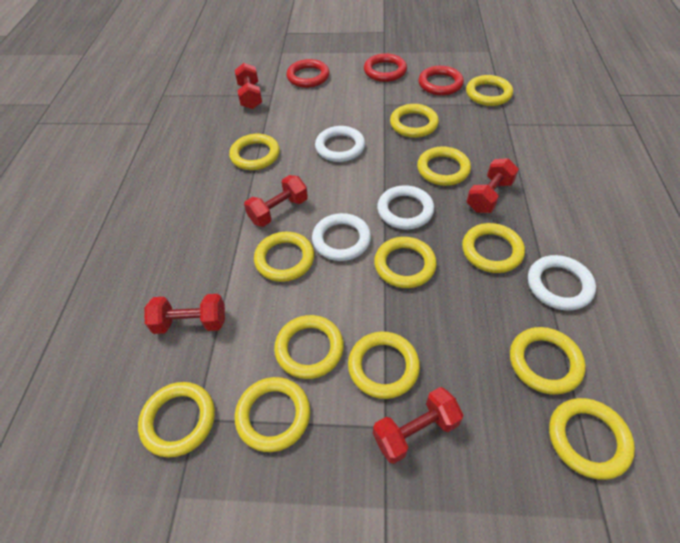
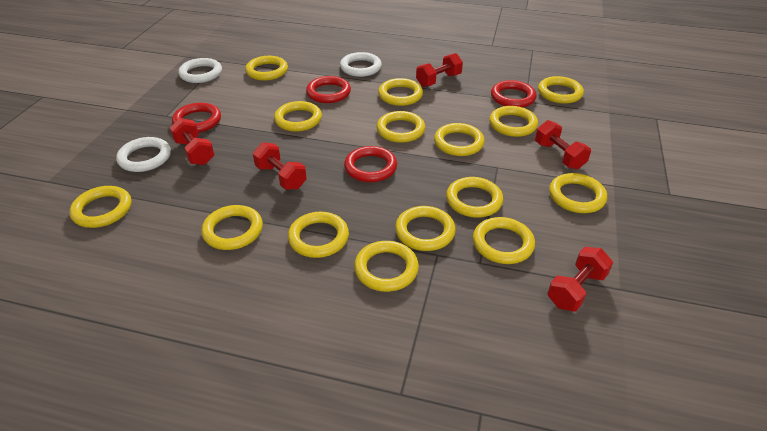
red ring: 3 -> 4
white ring: 4 -> 3
yellow ring: 13 -> 15

